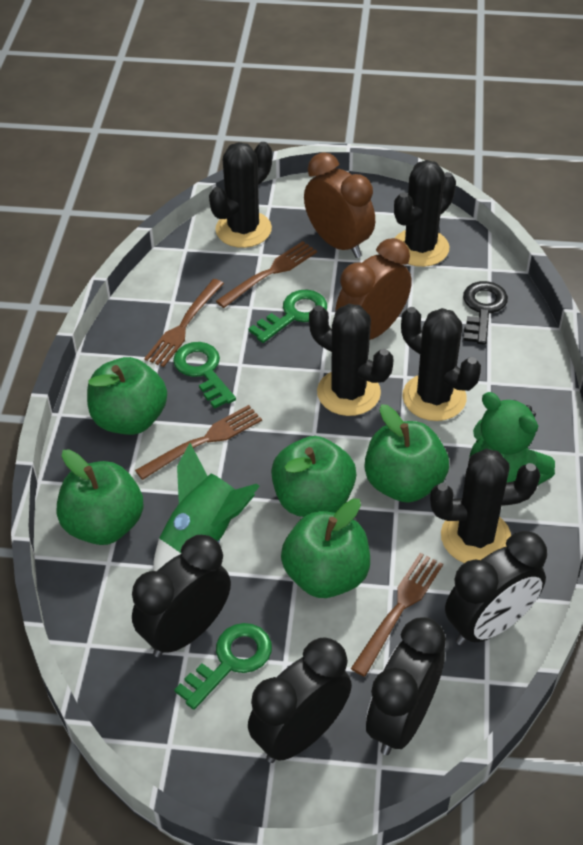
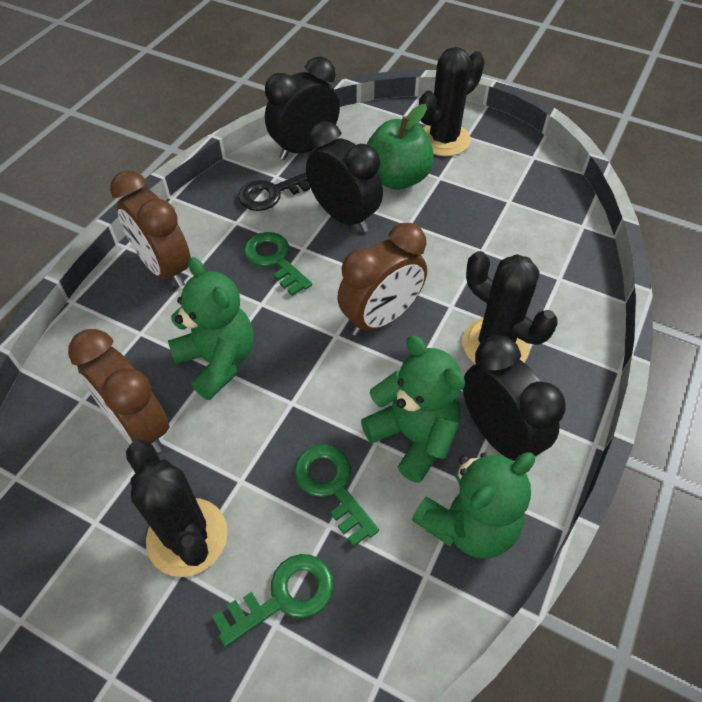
black cactus: 5 -> 3
black clock: 4 -> 3
brown clock: 2 -> 3
brown fork: 4 -> 0
green apple: 5 -> 1
green rocket: 1 -> 0
green teddy bear: 1 -> 3

